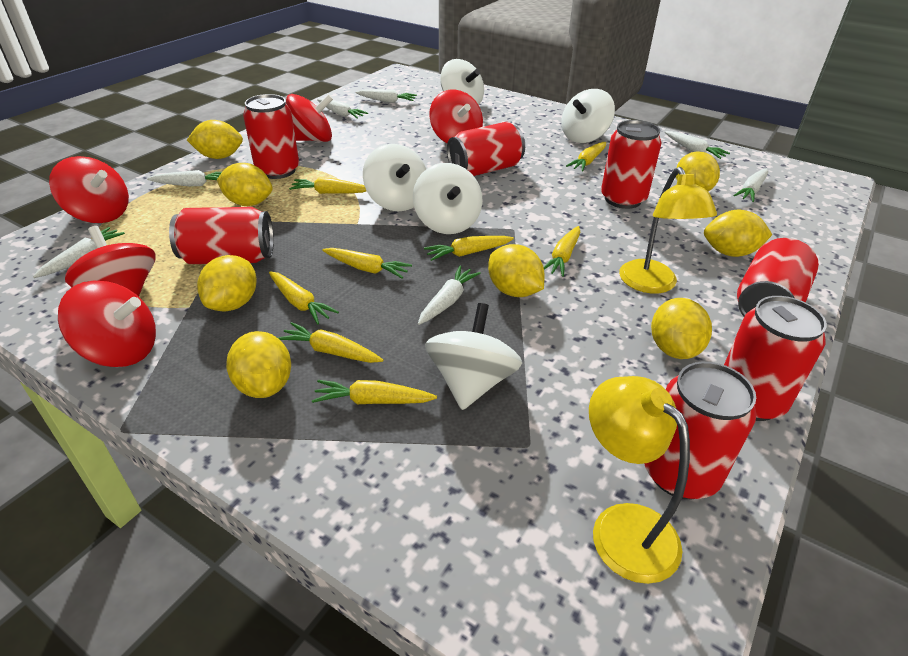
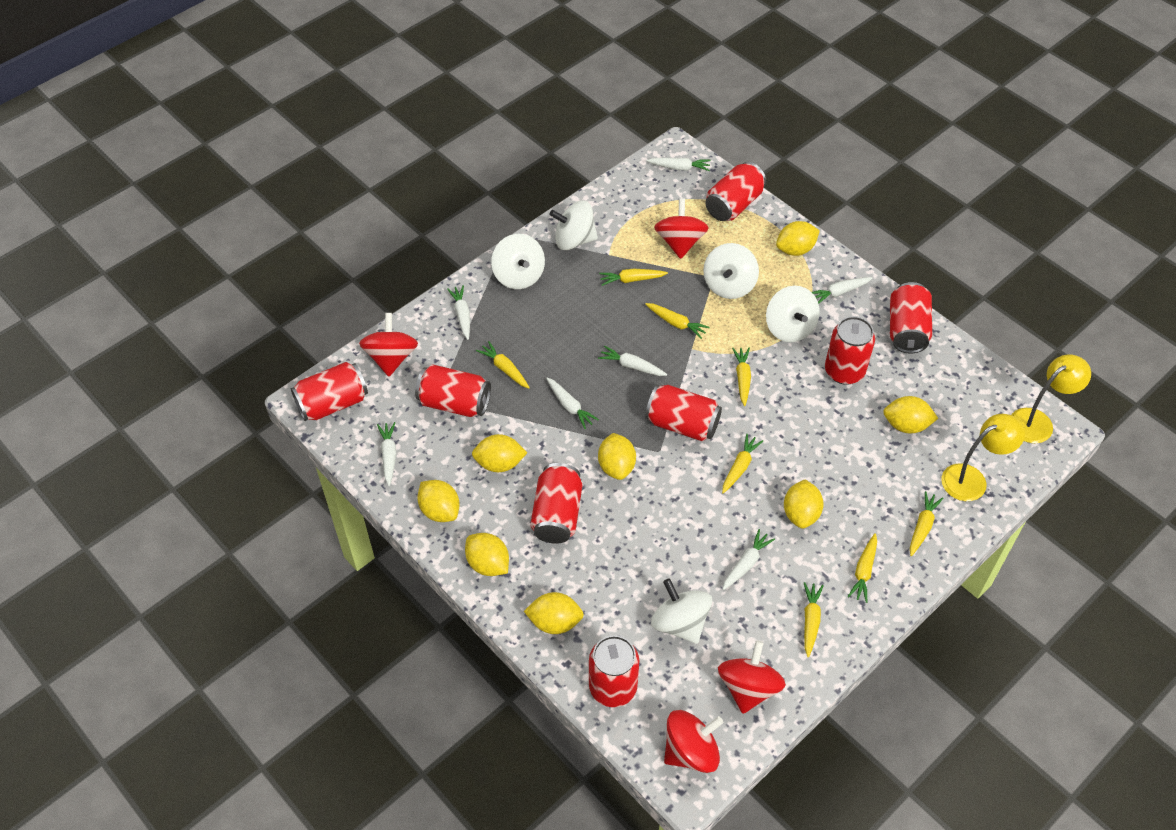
red can: 7 -> 8
red spinning top: 5 -> 4

